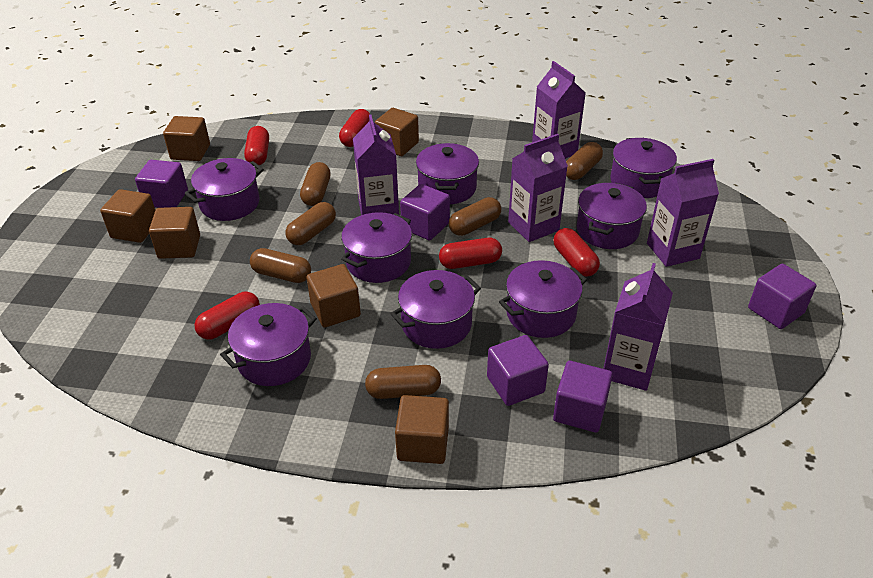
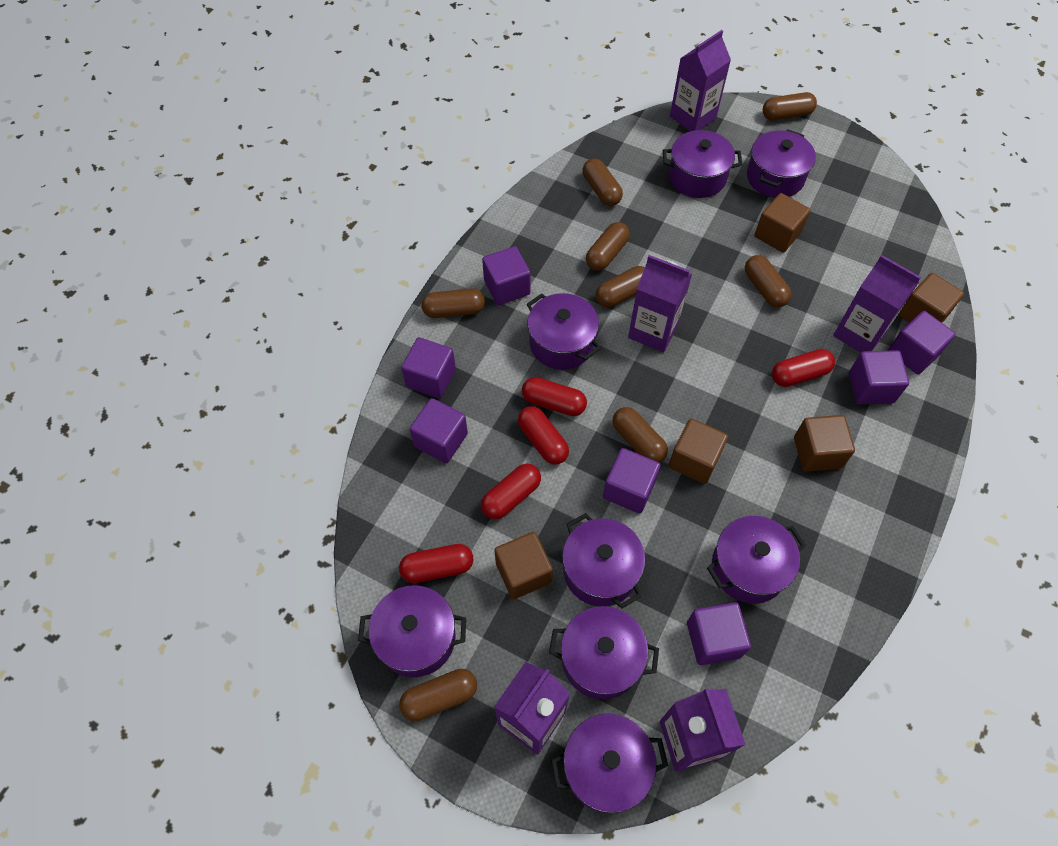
brown capsule: 6 -> 8
brown cube: 6 -> 5
purple cube: 5 -> 7

